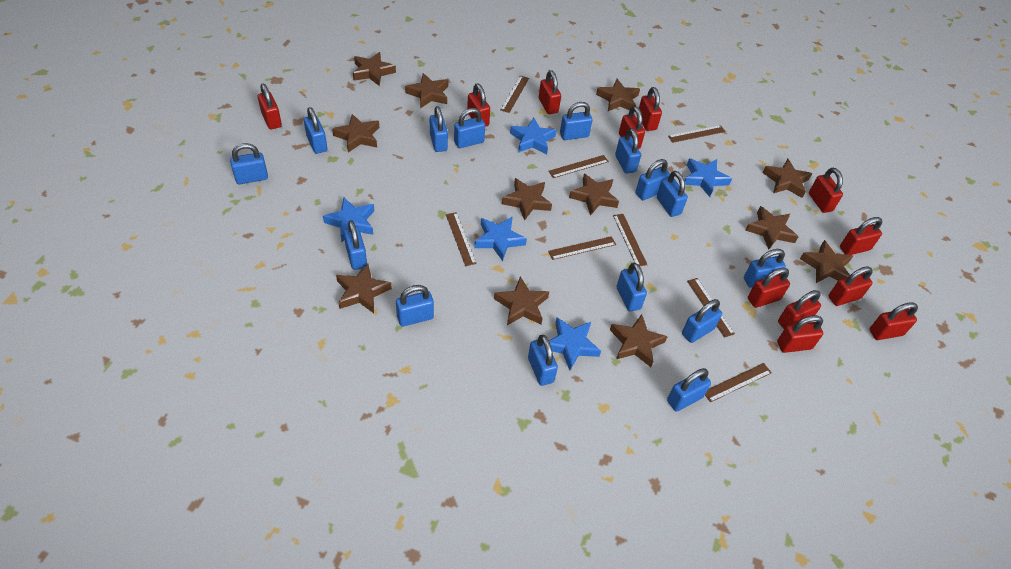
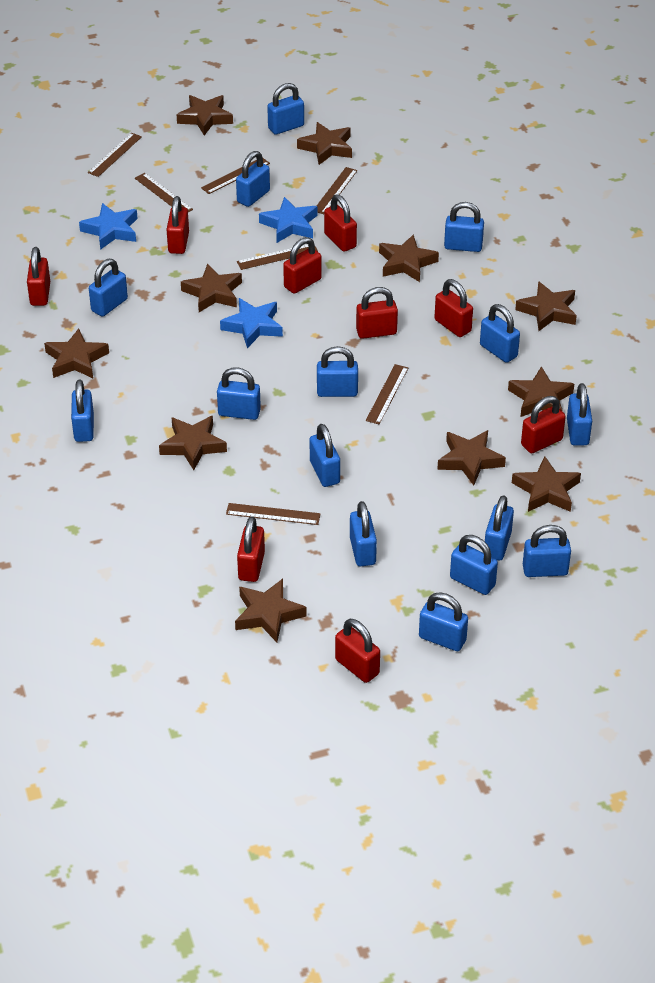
blue star: 5 -> 3
brown ruler: 8 -> 7
brown star: 12 -> 11
red padlock: 12 -> 9

